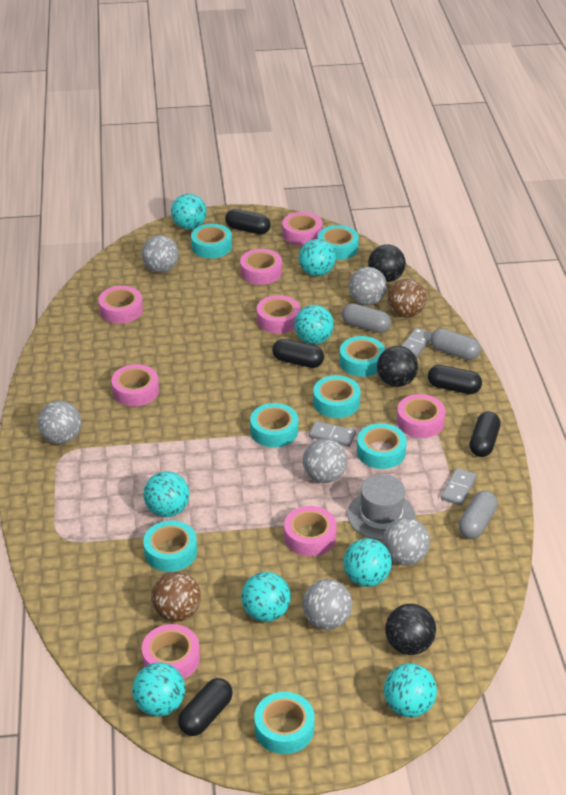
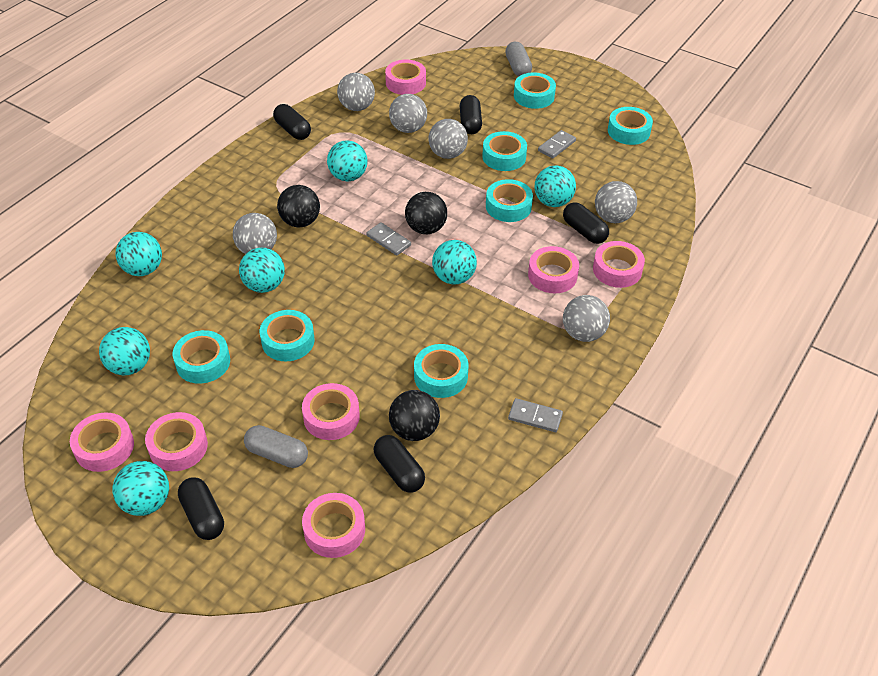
brown ball: 2 -> 0
grey capsule: 3 -> 2
grey hat: 1 -> 0
pink tape: 8 -> 7
turquoise ball: 8 -> 7
turquoise tape: 8 -> 7

